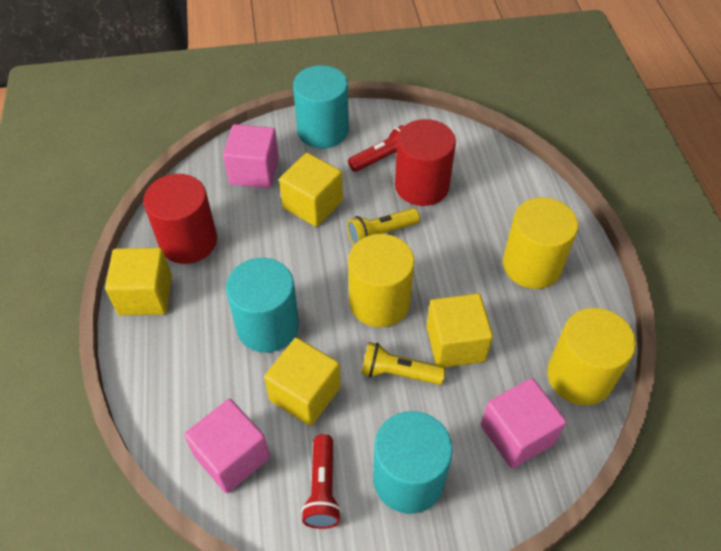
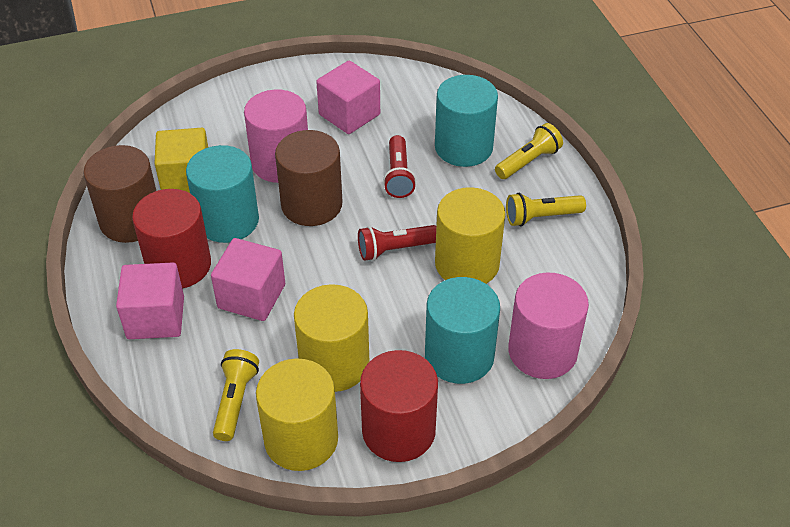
brown cylinder: 0 -> 2
pink cylinder: 0 -> 2
yellow cube: 4 -> 1
yellow flashlight: 2 -> 3

